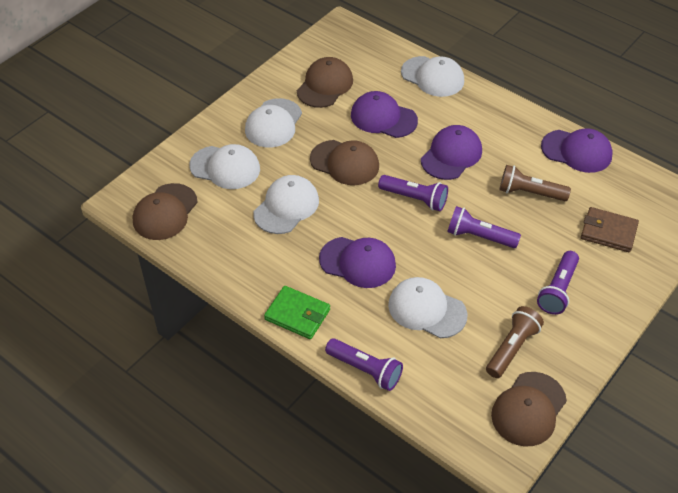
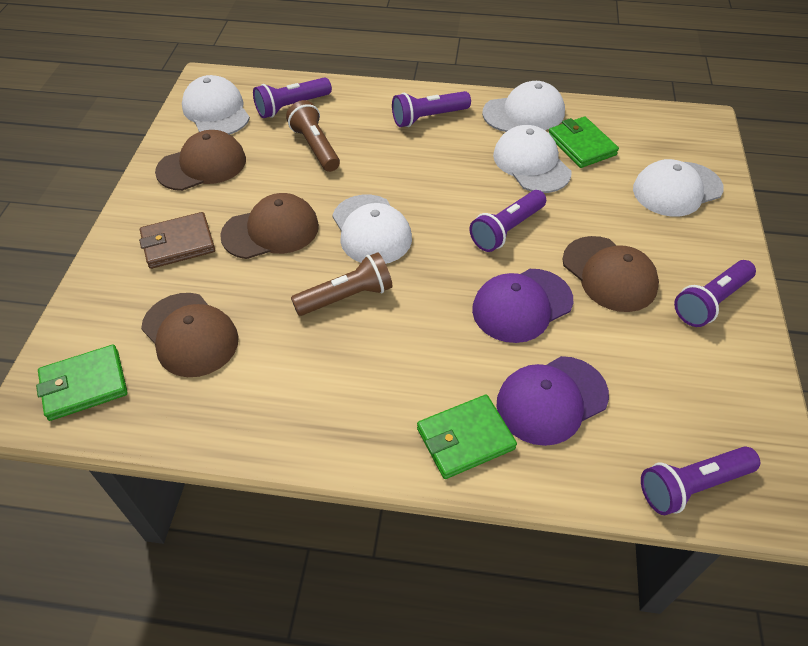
green wallet: 1 -> 3
purple cap: 4 -> 2
purple flashlight: 4 -> 5

